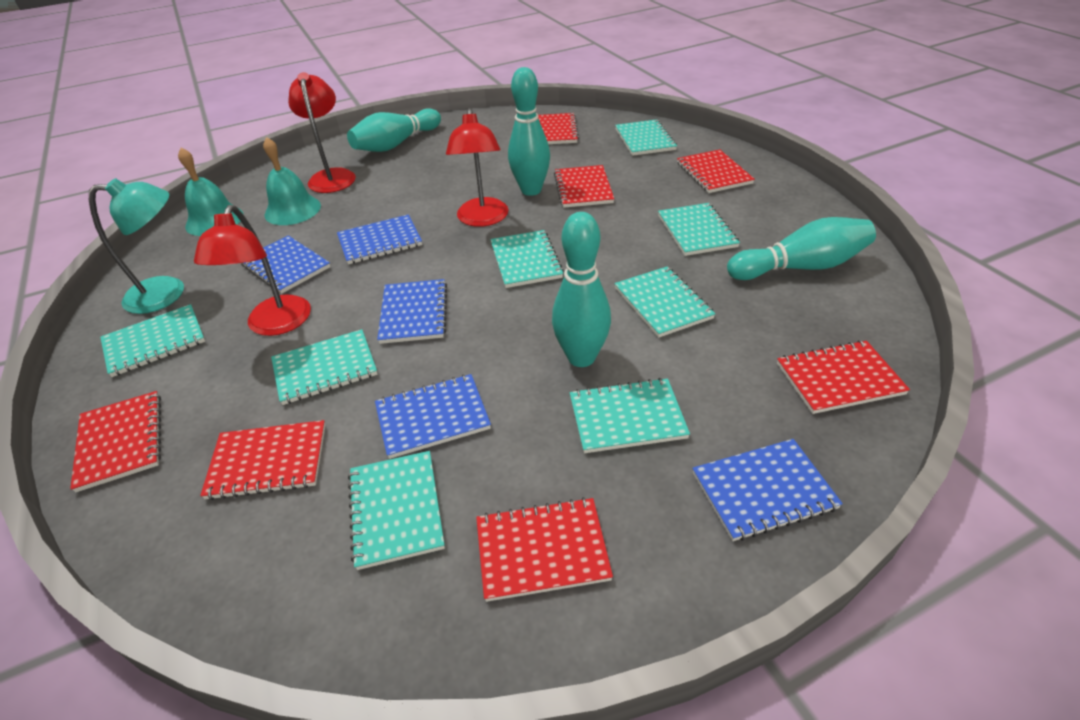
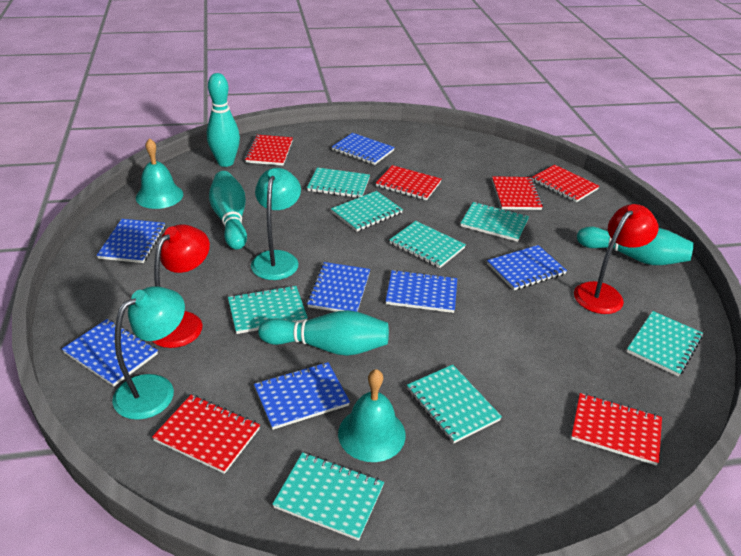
blue notebook: 5 -> 7
red lamp: 3 -> 2
red notebook: 7 -> 6
turquoise lamp: 1 -> 2

